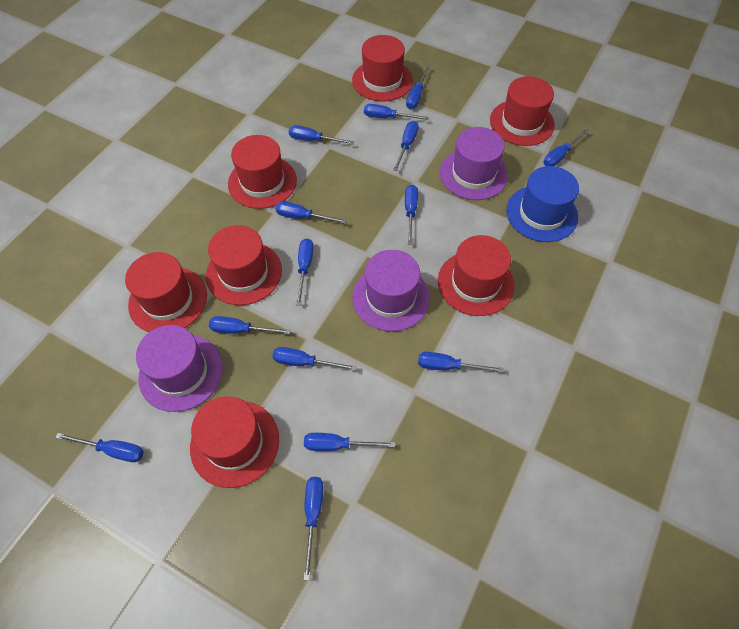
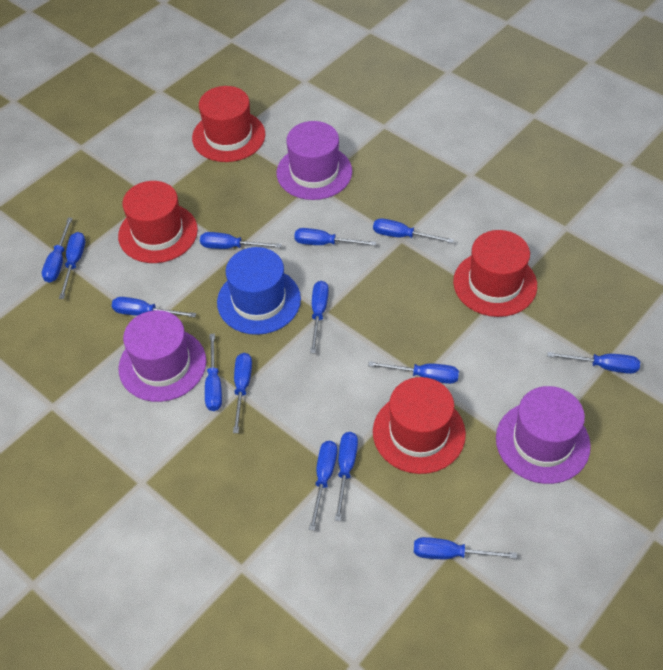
red hat: 7 -> 4

